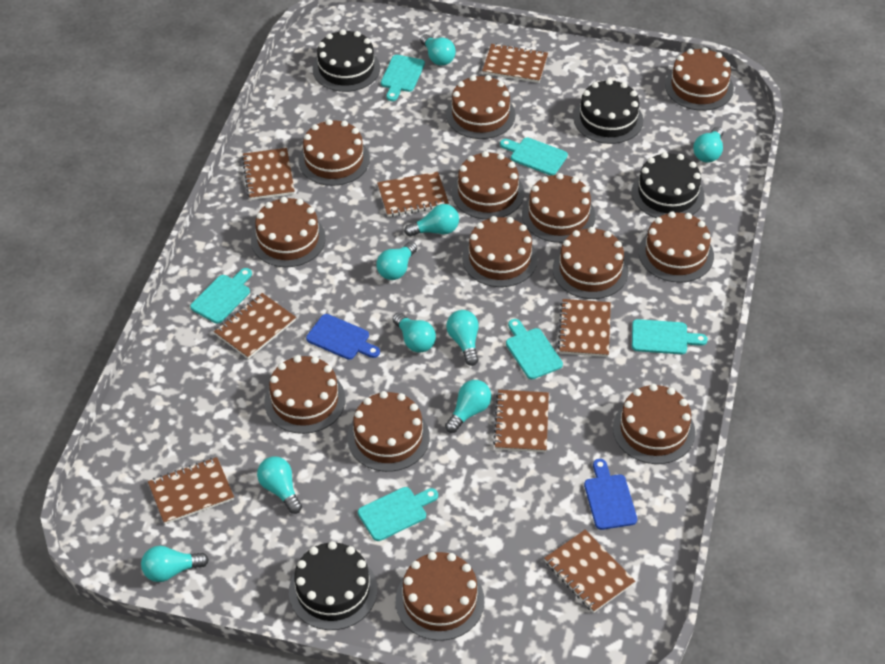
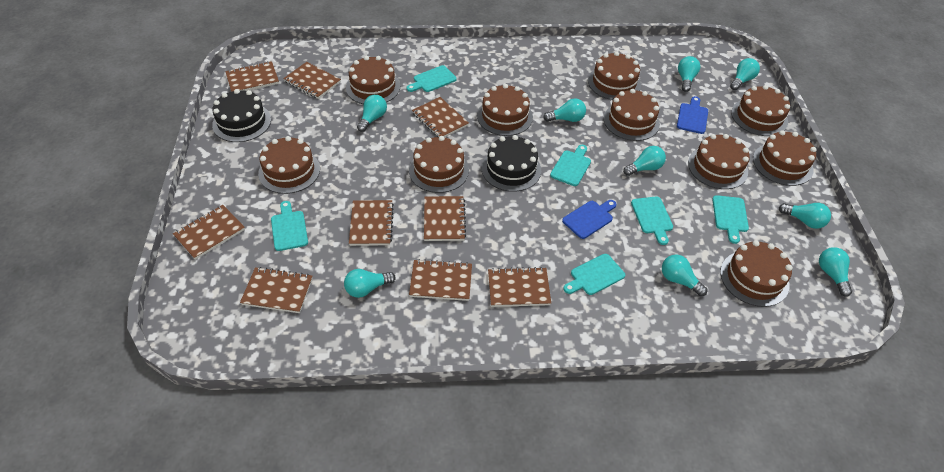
black cake: 4 -> 2
brown cake: 13 -> 10
brown notebook: 8 -> 9

